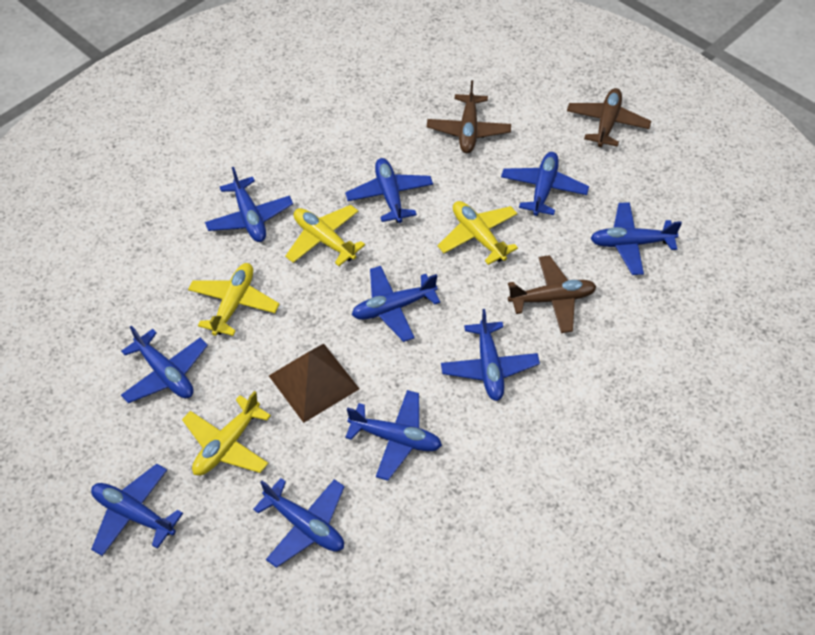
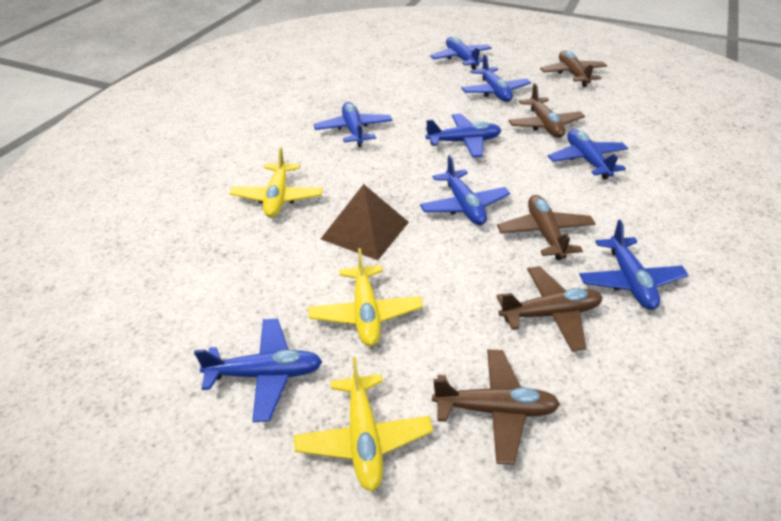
blue plane: 10 -> 8
brown plane: 3 -> 5
yellow plane: 4 -> 3

